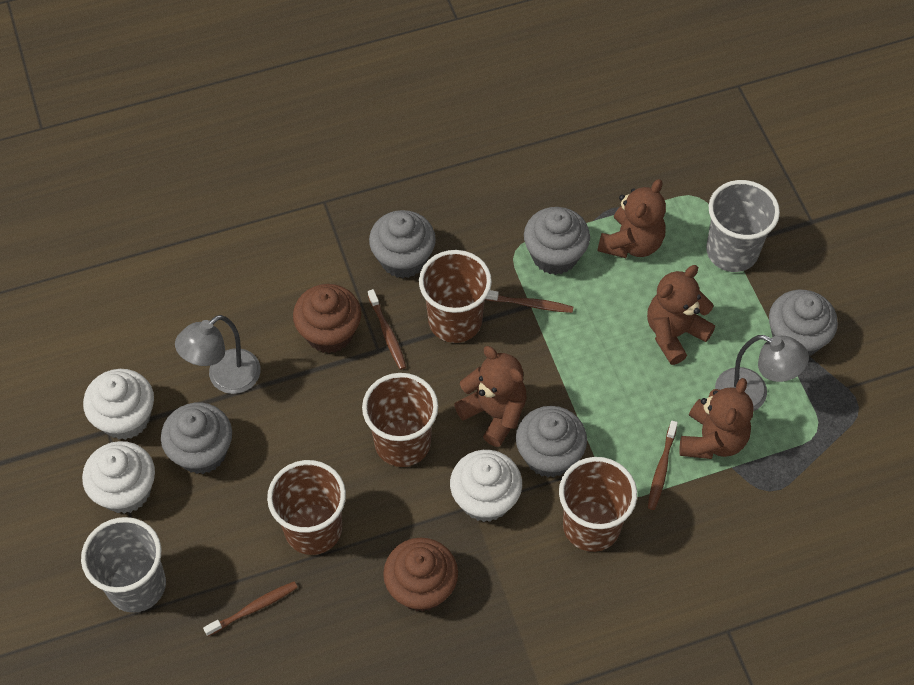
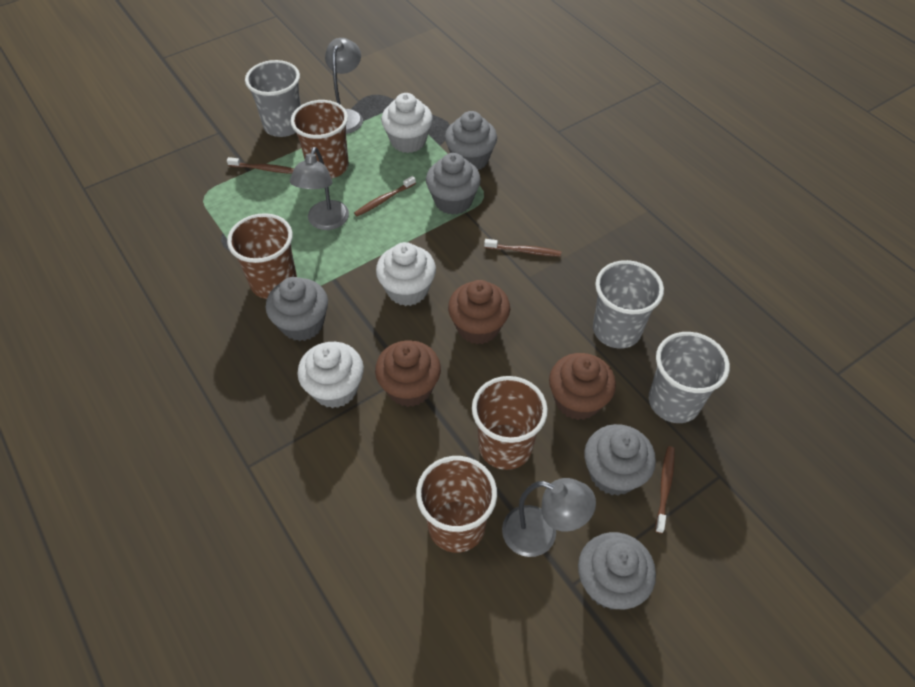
brown cupcake: 2 -> 3
brown teddy bear: 4 -> 0
grey cup: 2 -> 3
grey lamp: 2 -> 3

